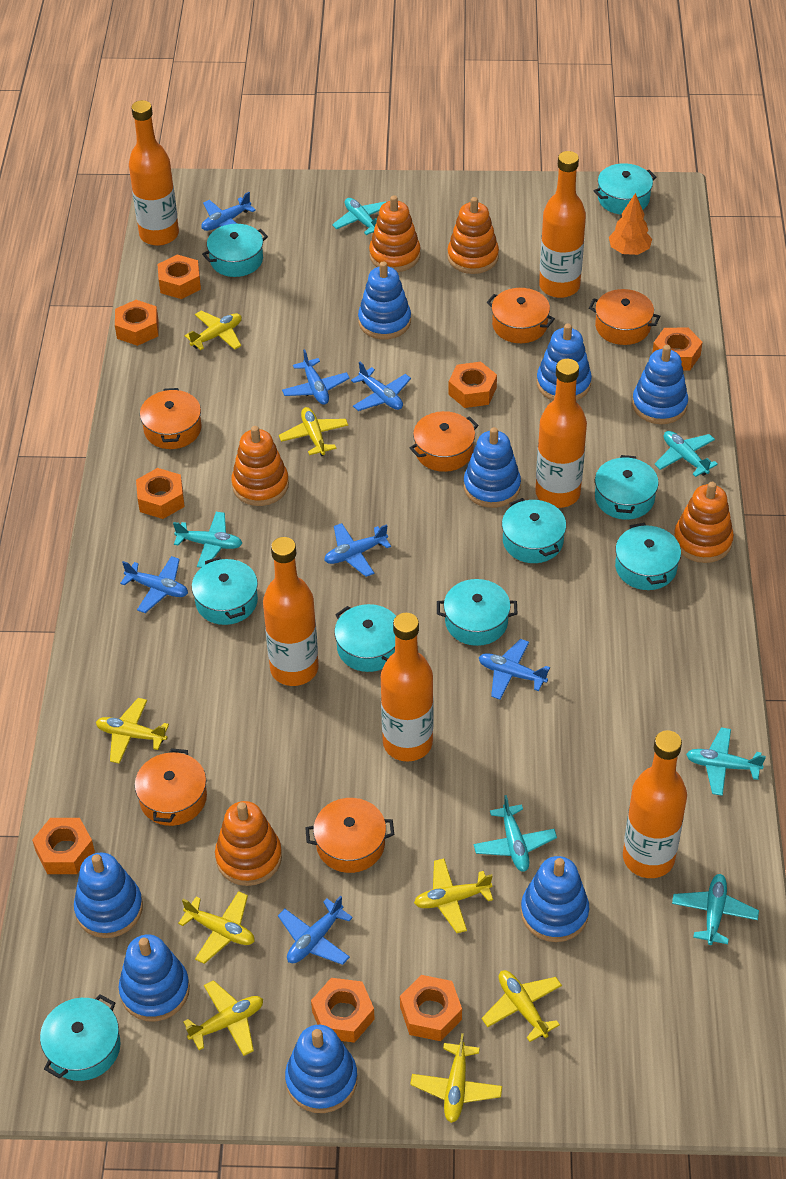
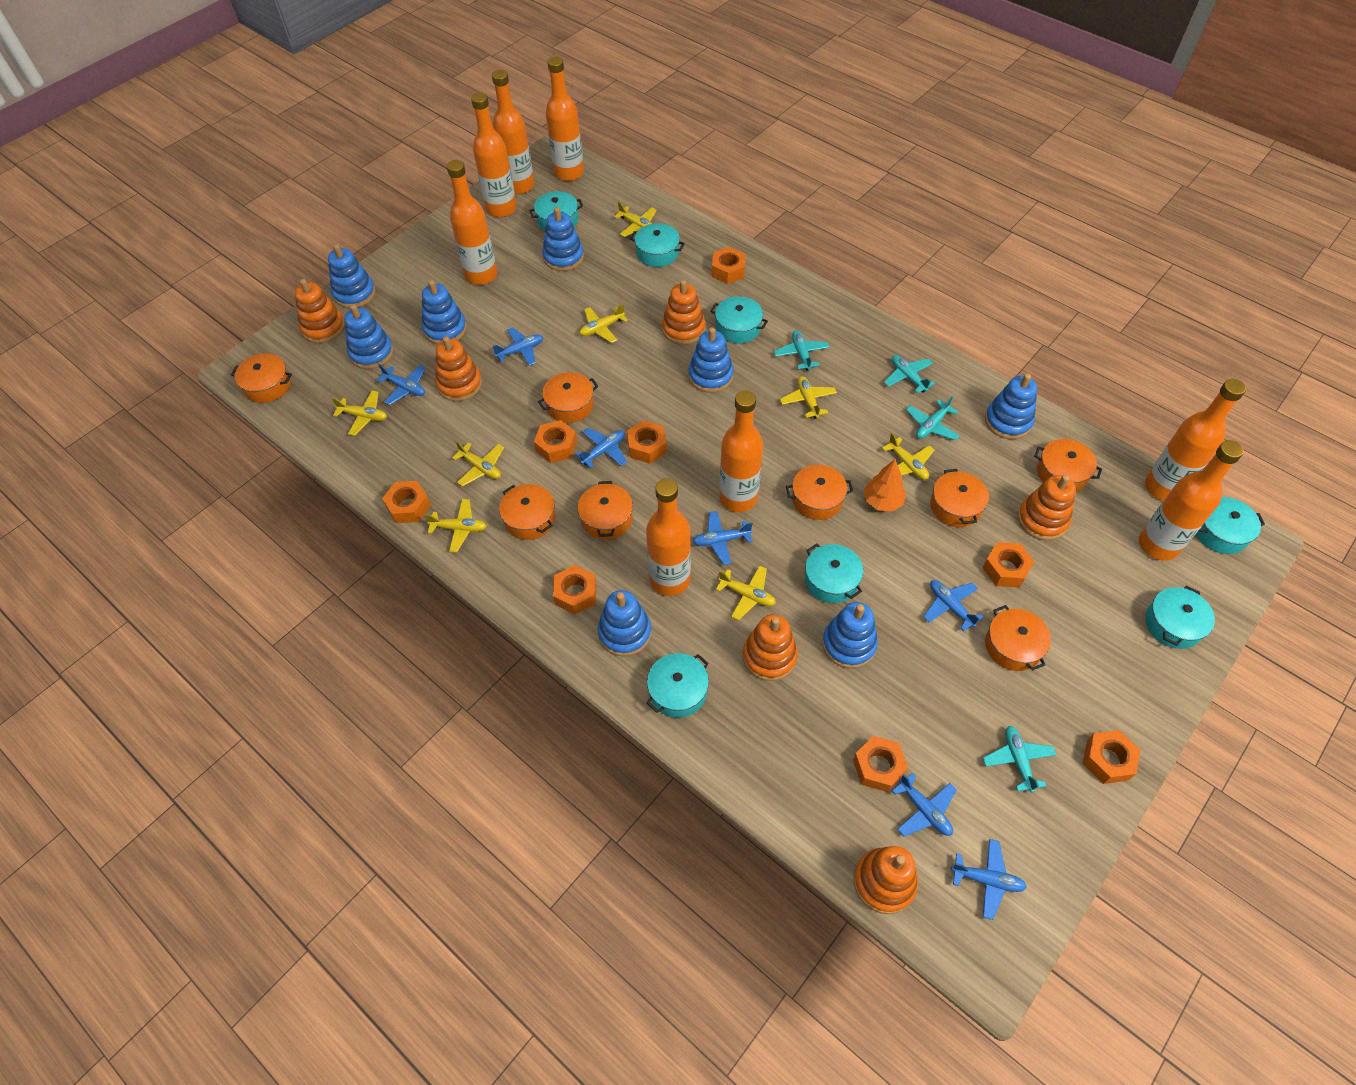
orange bottle: 6 -> 8
orange pot: 6 -> 8
orange stacking toy: 5 -> 6
turquoise plane: 6 -> 4
turquoise pot: 9 -> 7

